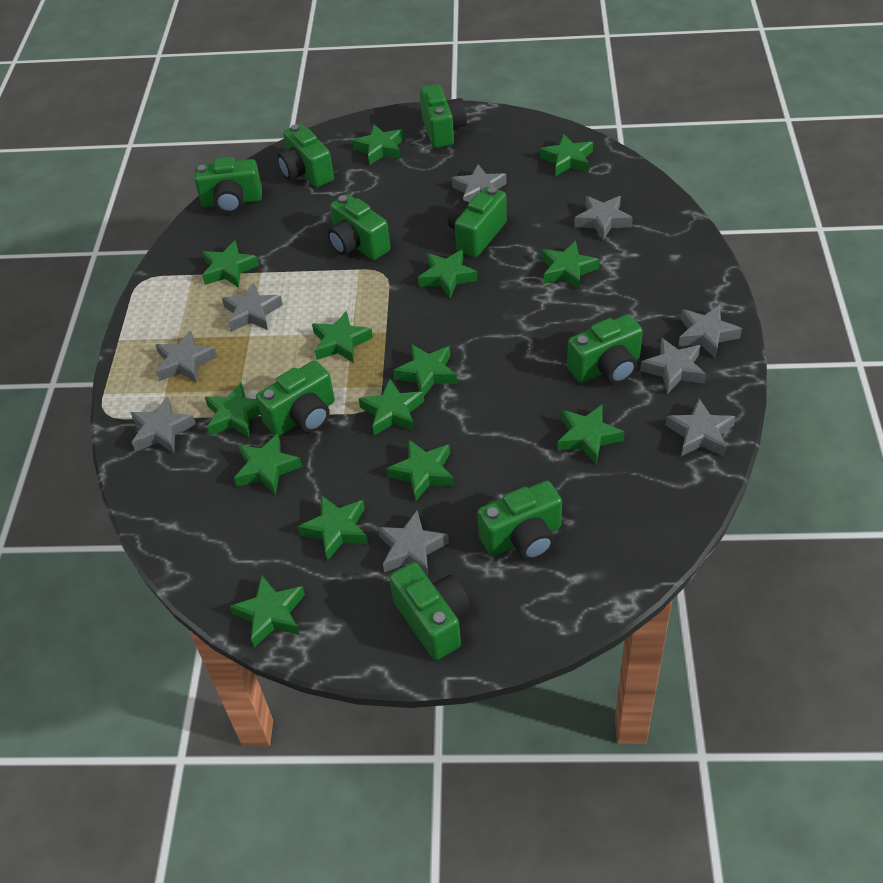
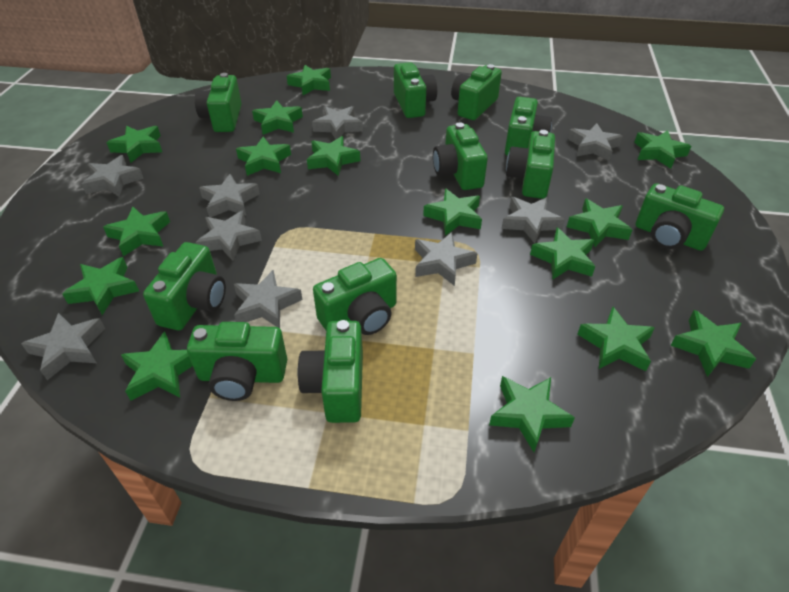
green camera: 9 -> 11
green star: 14 -> 15

